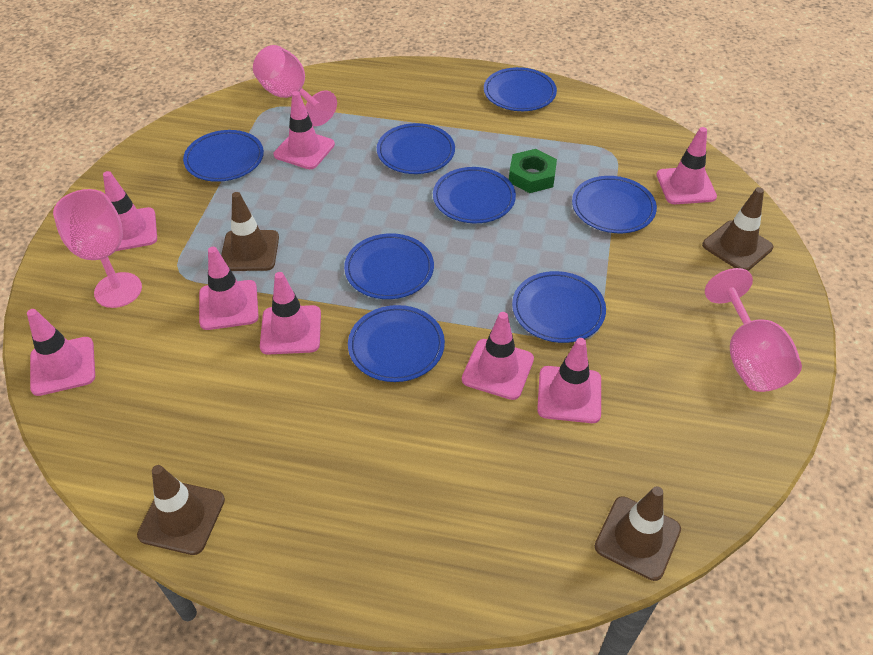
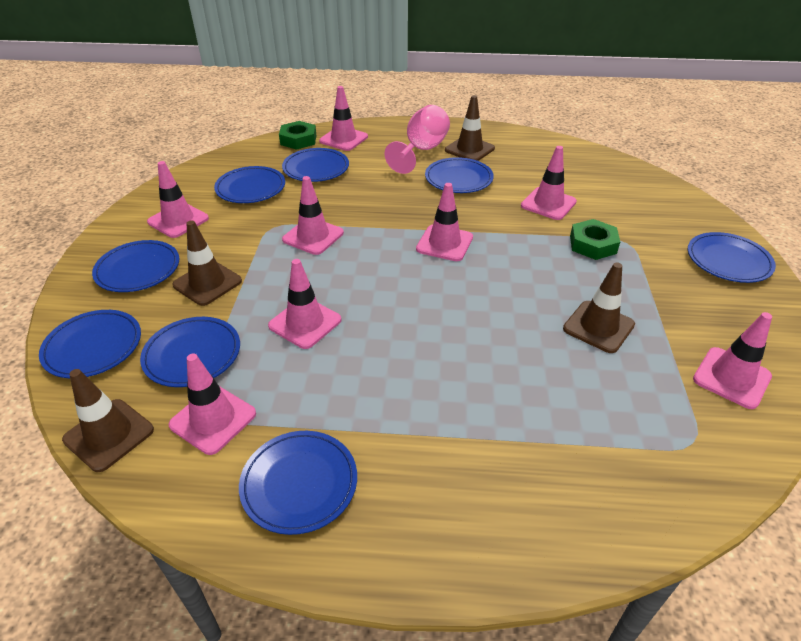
green nut: 1 -> 2
pink goblet: 3 -> 1

